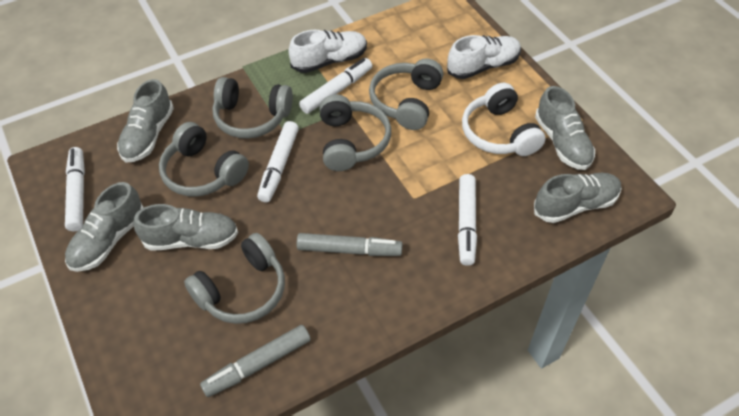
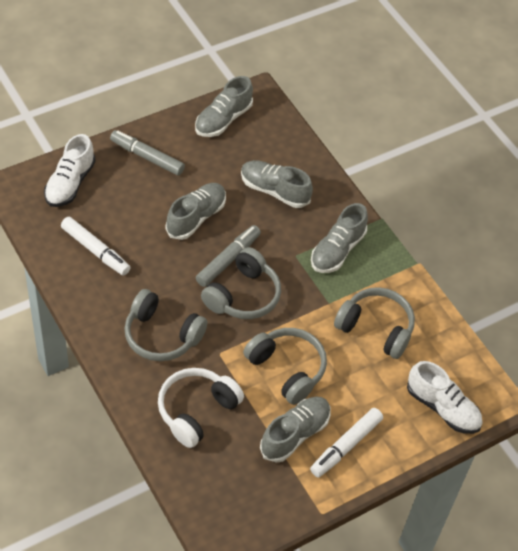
grey headphones: 5 -> 4
white marker: 4 -> 2

